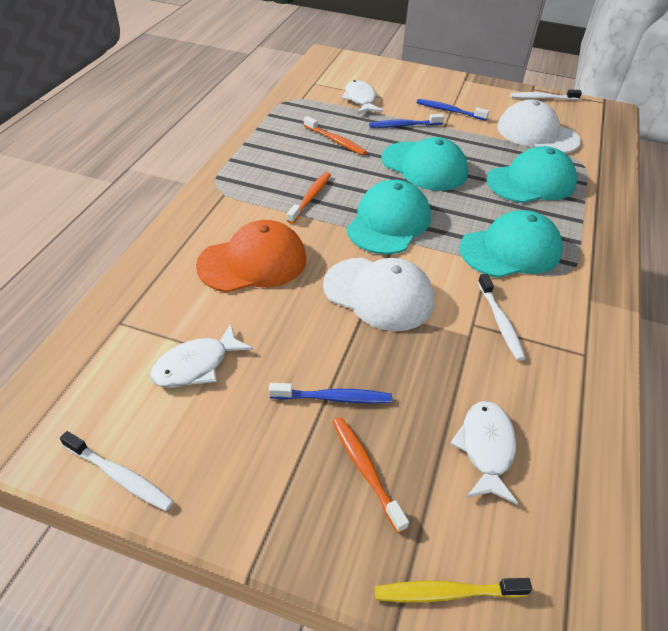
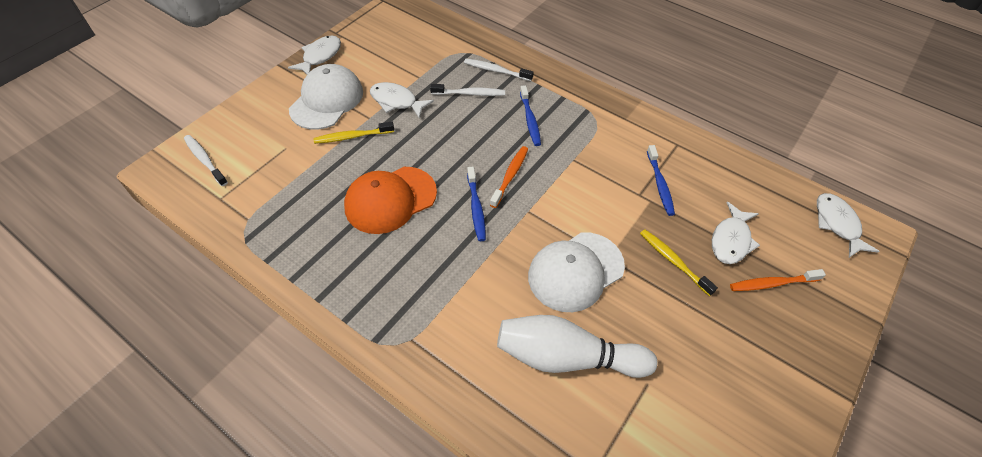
orange toothbrush: 3 -> 2
turquoise cap: 4 -> 0
white bowling pin: 0 -> 1
white fish: 3 -> 4
yellow toothbrush: 1 -> 2

